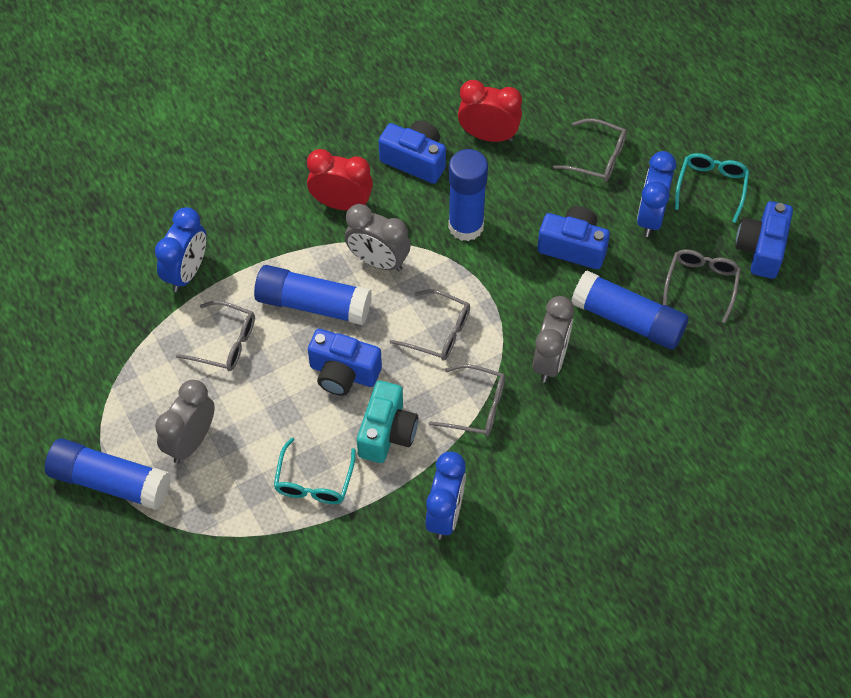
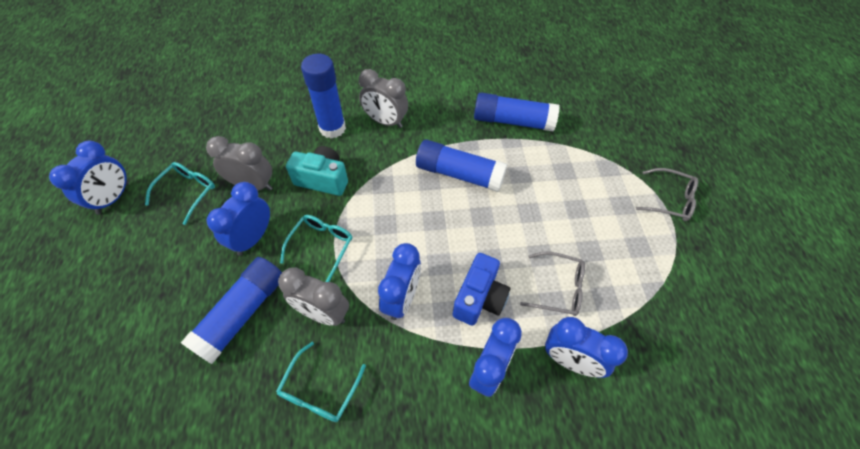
blue camera: 4 -> 1
blue clock: 3 -> 5
grey glasses: 5 -> 2
red clock: 2 -> 0
turquoise glasses: 2 -> 3

